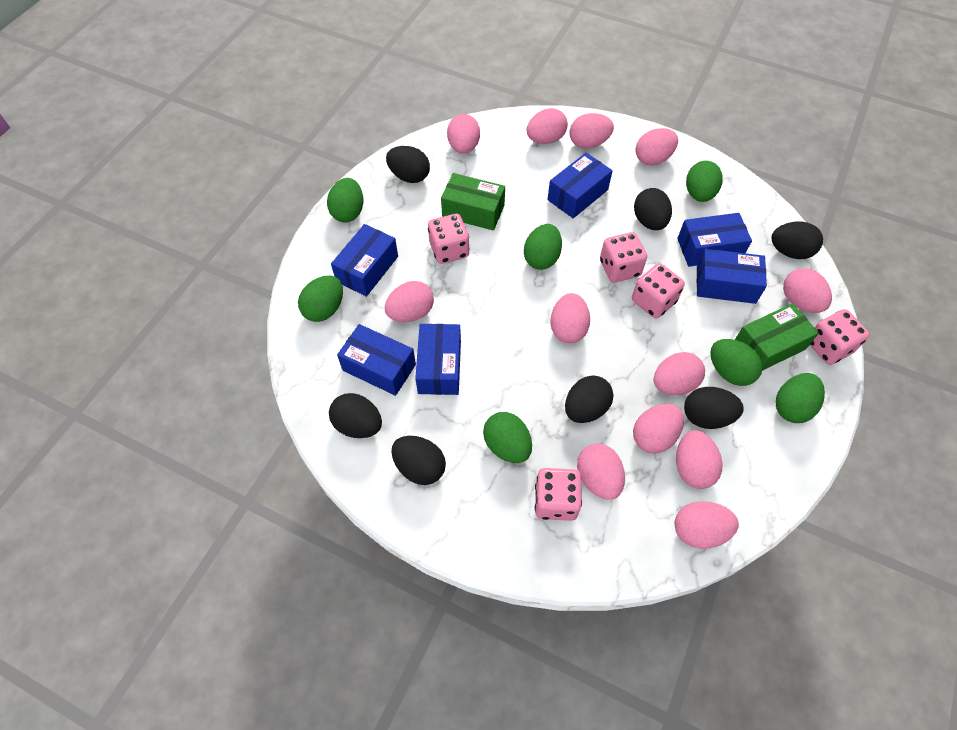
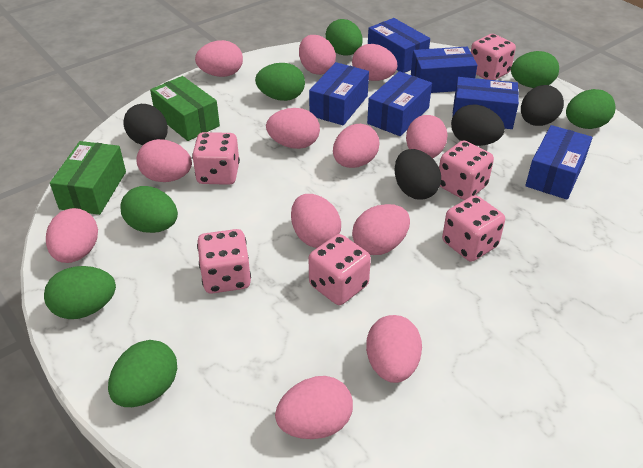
black egg: 7 -> 4
pink dice: 5 -> 6

